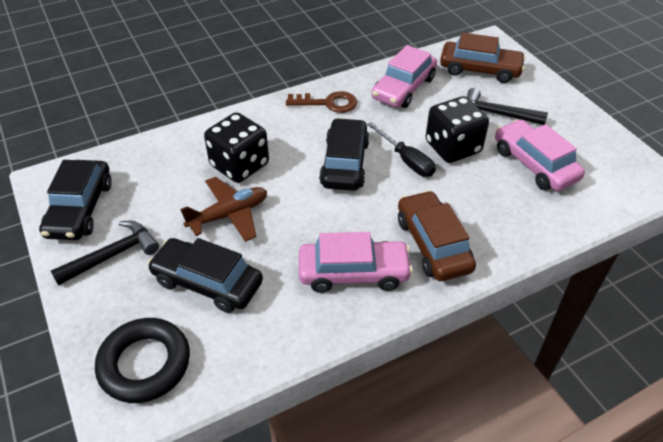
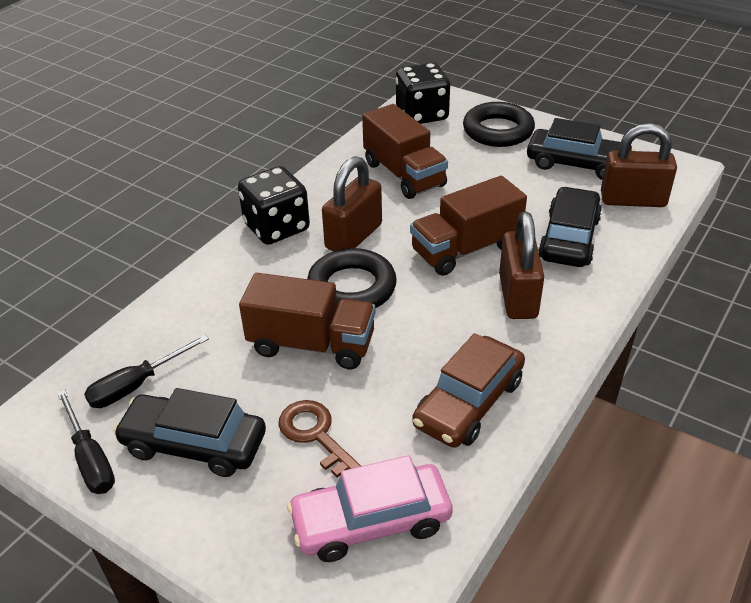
black hammer: 2 -> 0
black ring: 1 -> 2
black screwdriver: 1 -> 2
brown car: 2 -> 1
brown padlock: 0 -> 3
brown plane: 1 -> 0
brown truck: 0 -> 3
pink car: 3 -> 1

